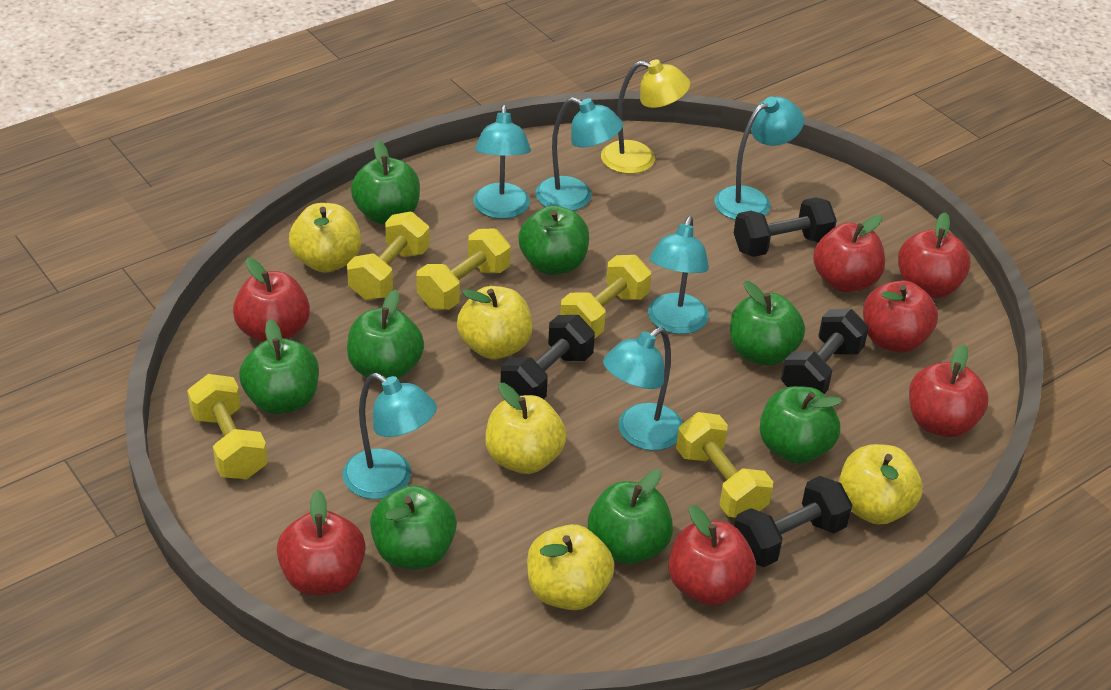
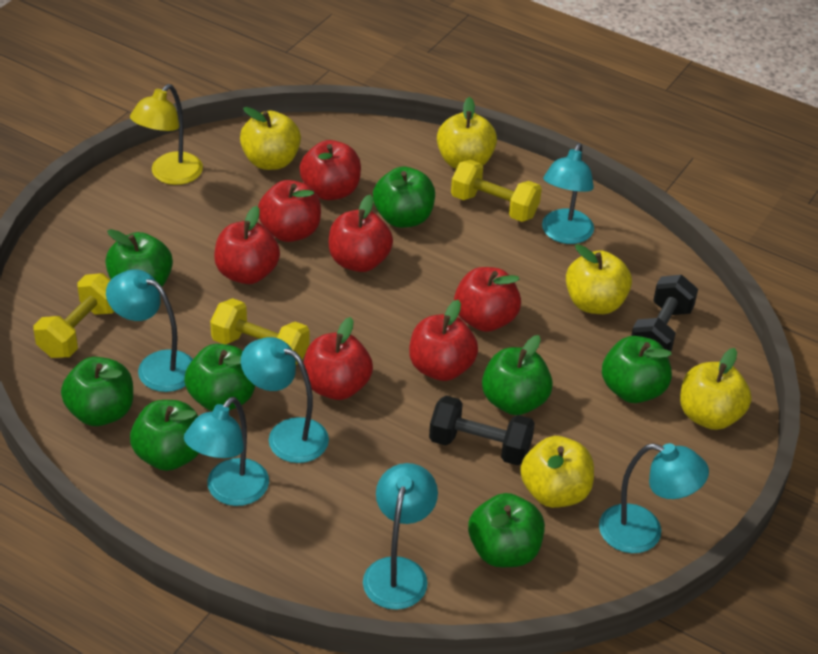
black dumbbell: 4 -> 2
yellow dumbbell: 5 -> 3

